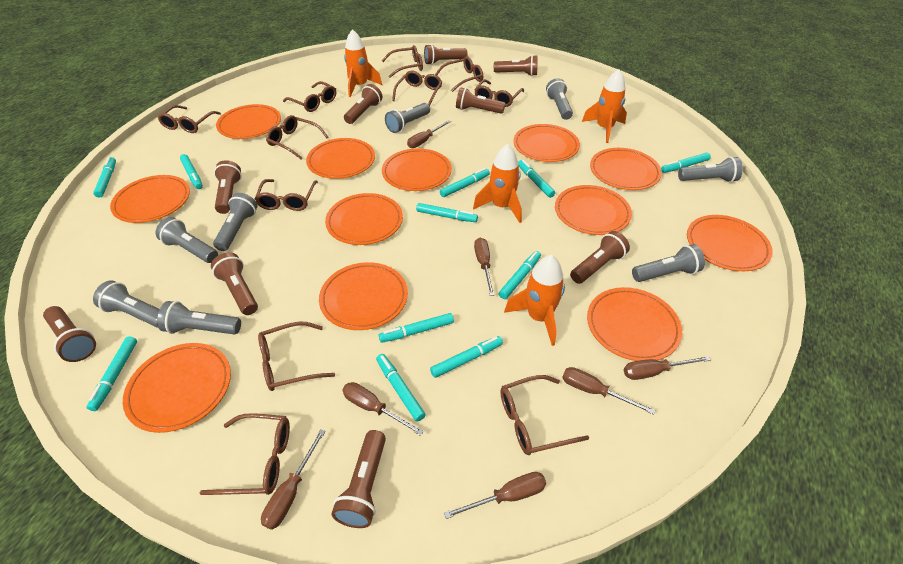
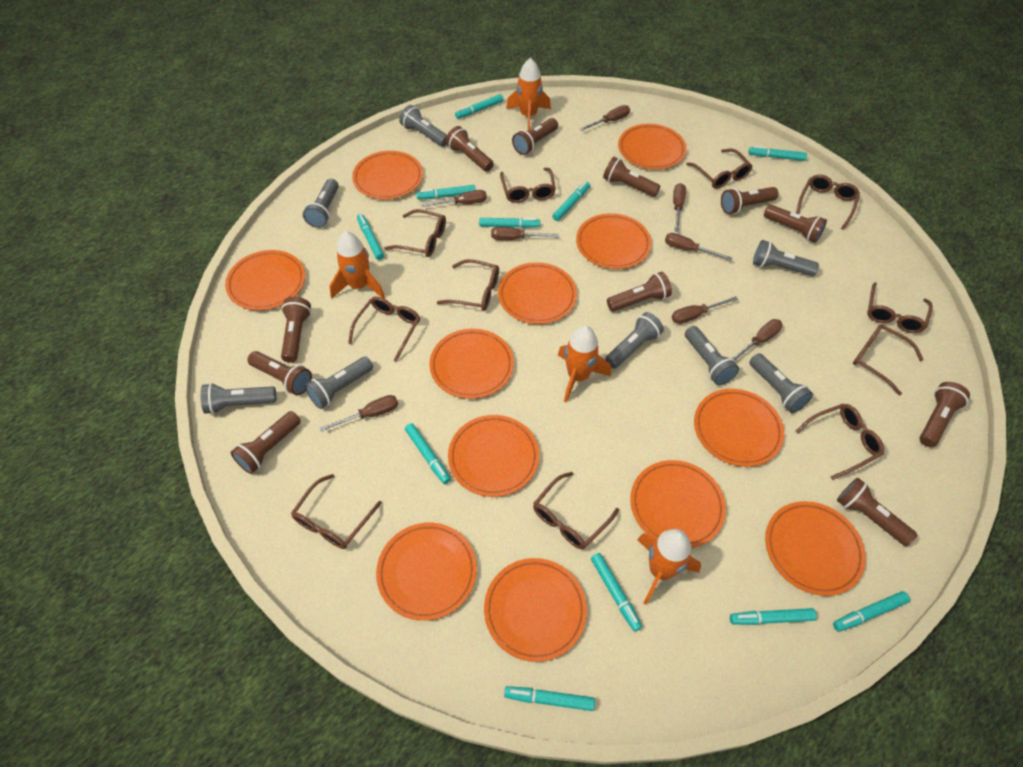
brown flashlight: 9 -> 11
brown screwdriver: 7 -> 8

